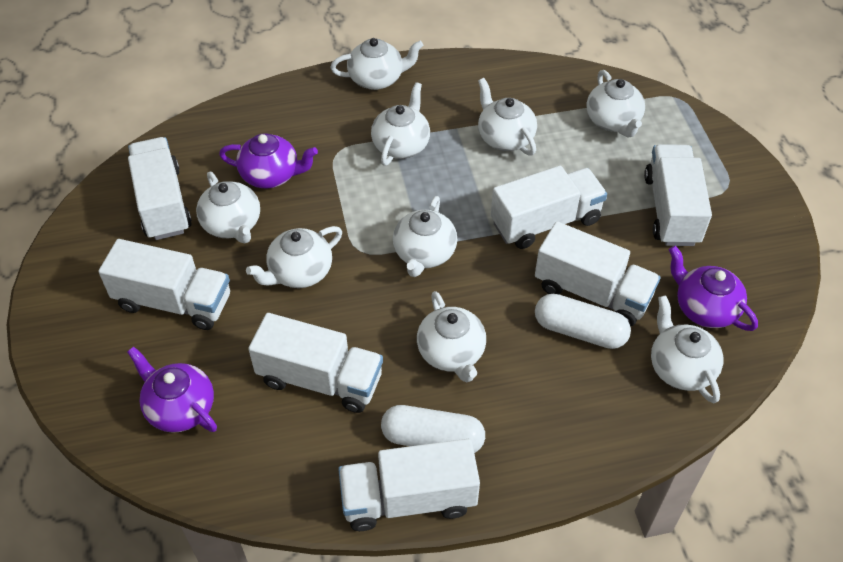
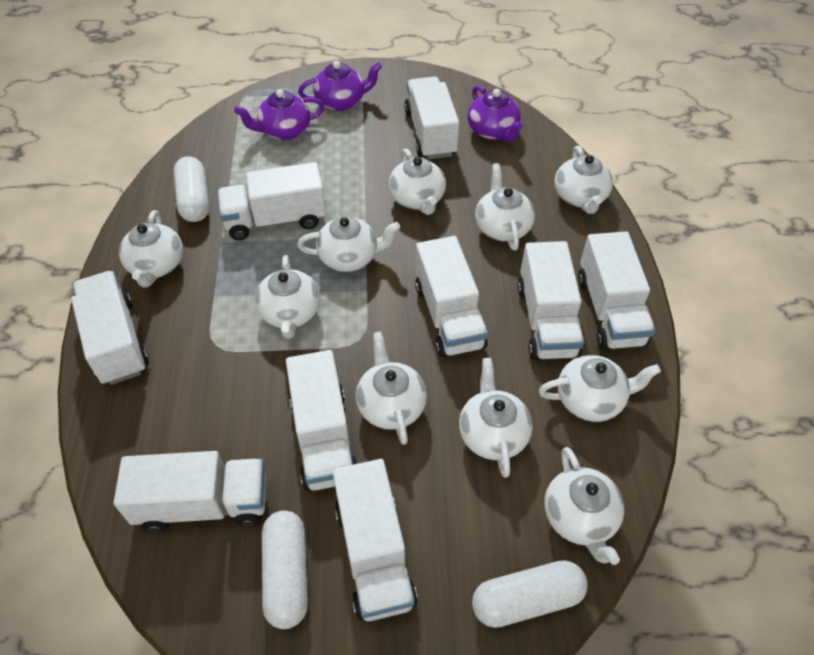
white capsule: 2 -> 3
white teapot: 9 -> 10
white truck: 7 -> 9

